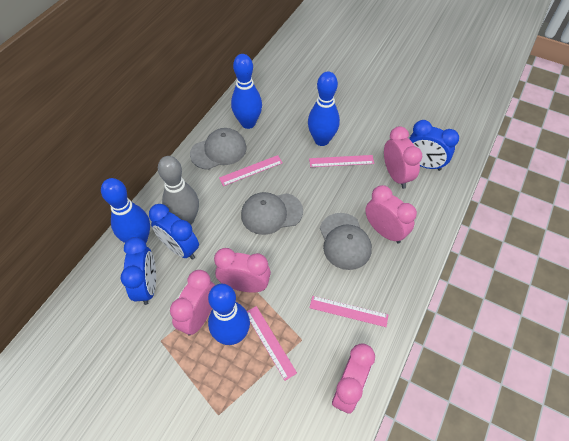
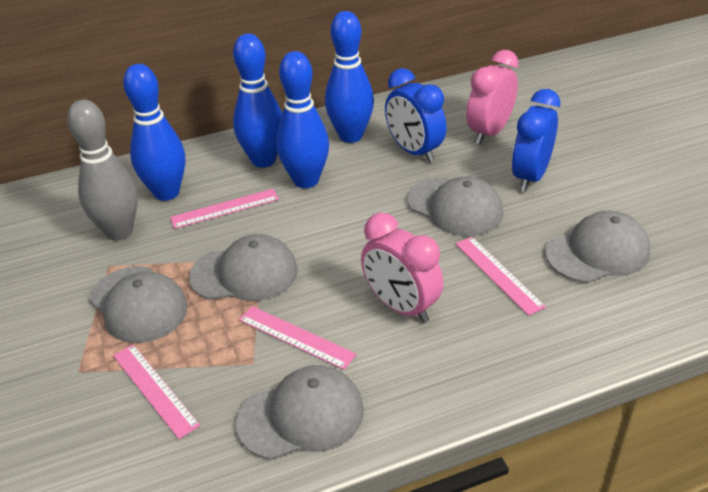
blue clock: 3 -> 2
grey cap: 3 -> 5
pink clock: 5 -> 2

